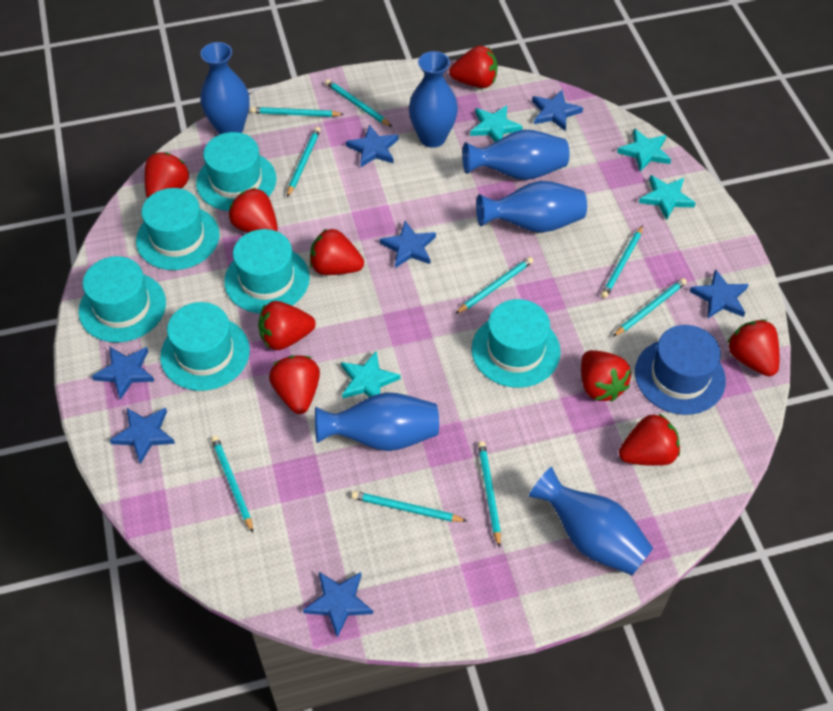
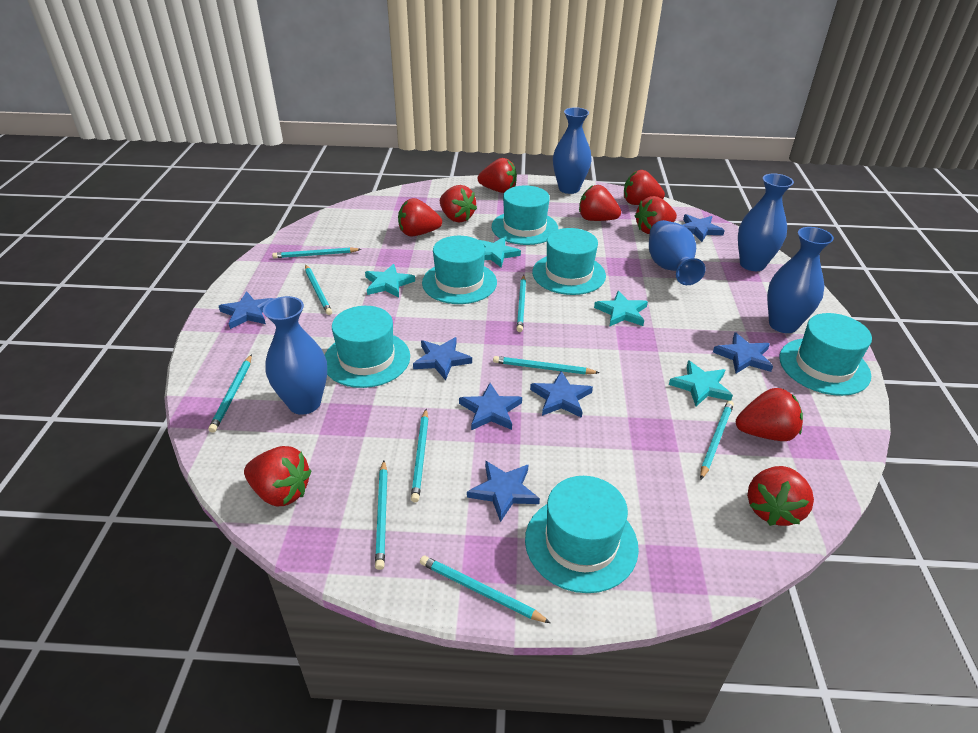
blue hat: 1 -> 0
blue vase: 6 -> 5

